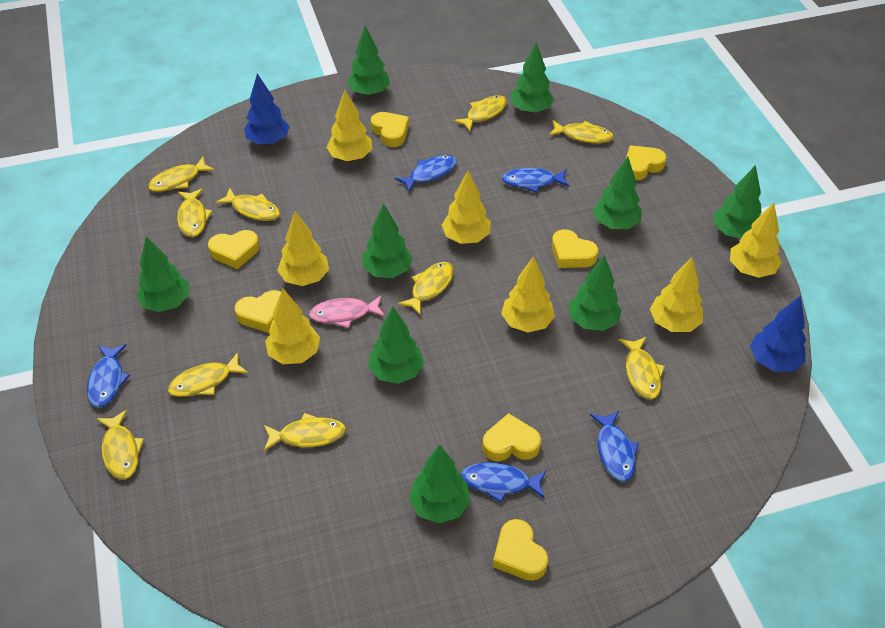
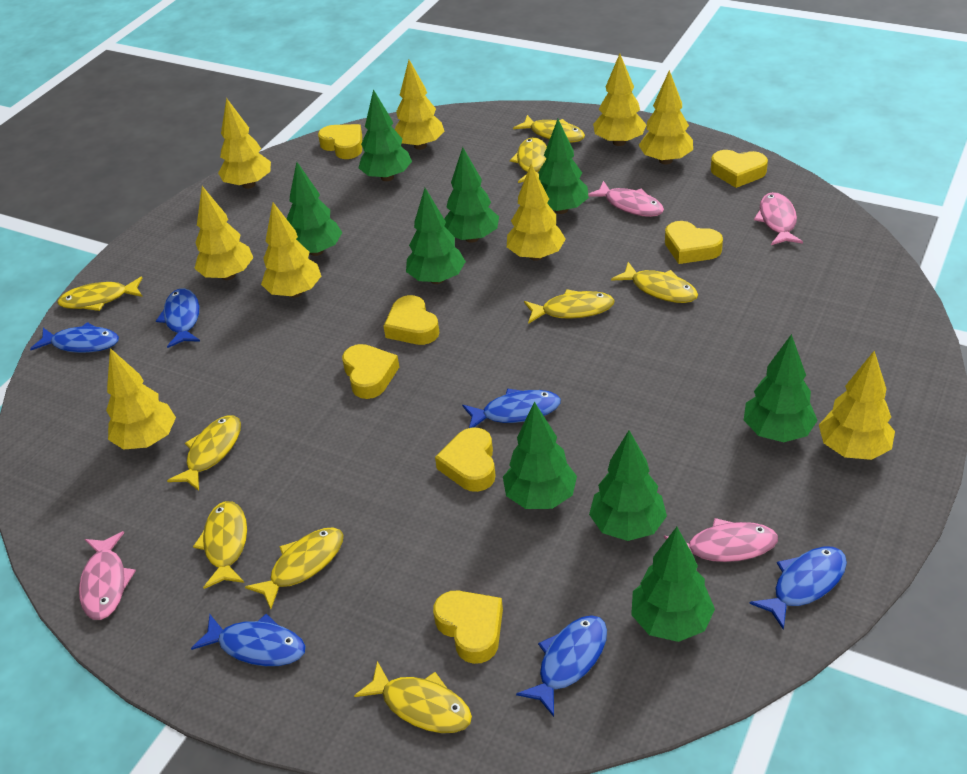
blue fish: 5 -> 6
blue tree: 2 -> 0
pink fish: 1 -> 4
yellow fish: 10 -> 9
yellow tree: 7 -> 9

